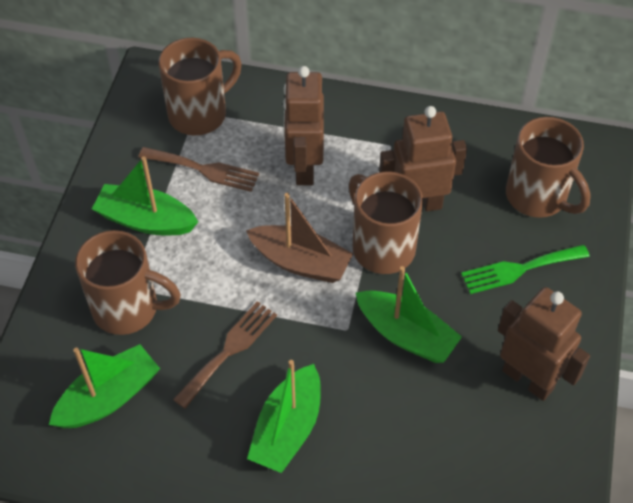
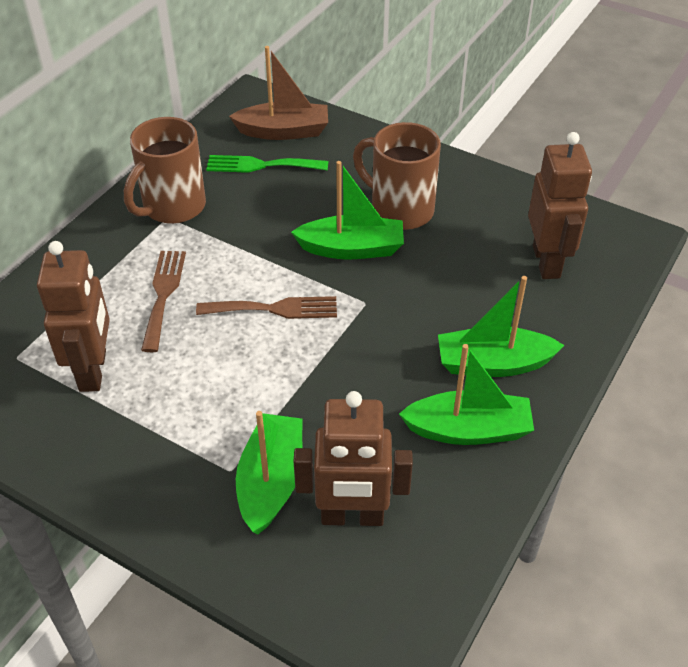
brown mug: 4 -> 2

